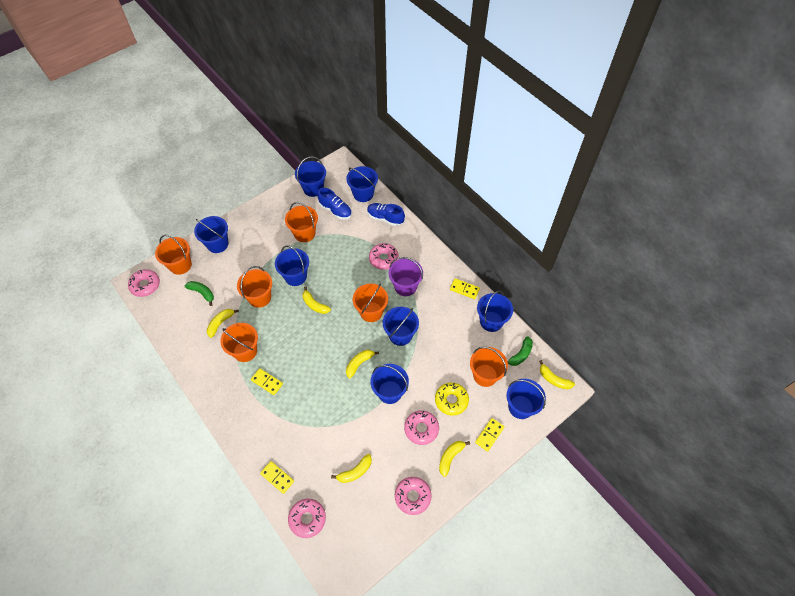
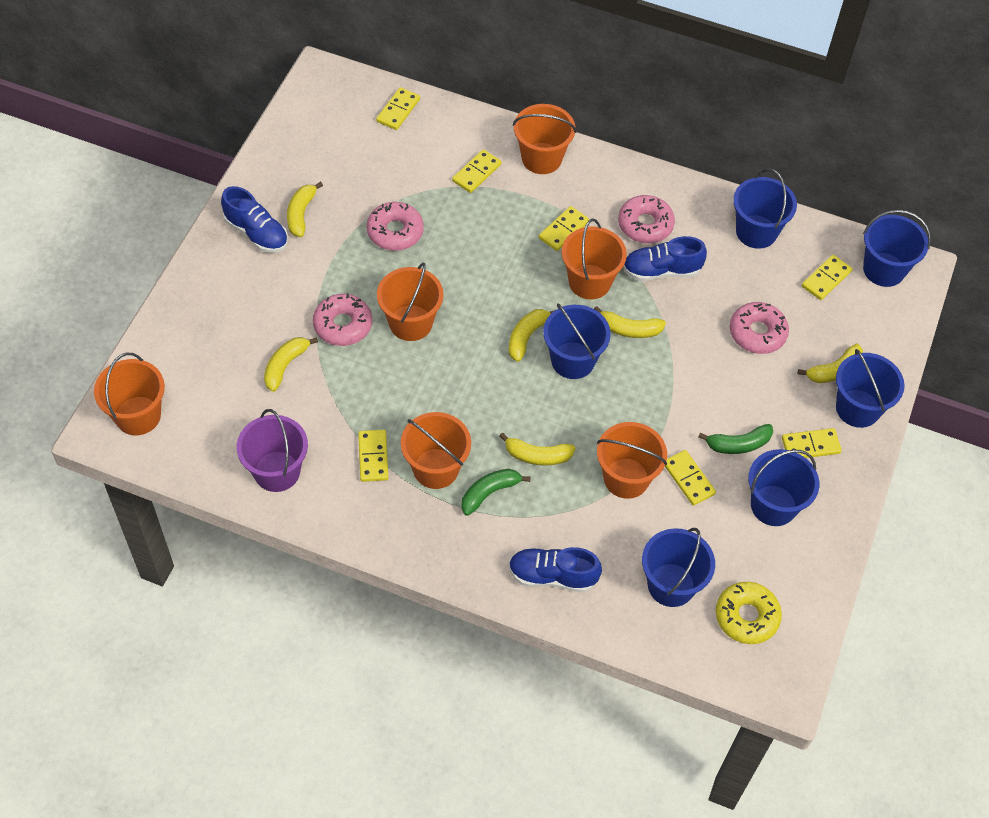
blue bucket: 8 -> 6
blue shoe: 2 -> 3
pink donut: 5 -> 4
yellow domino: 4 -> 7

